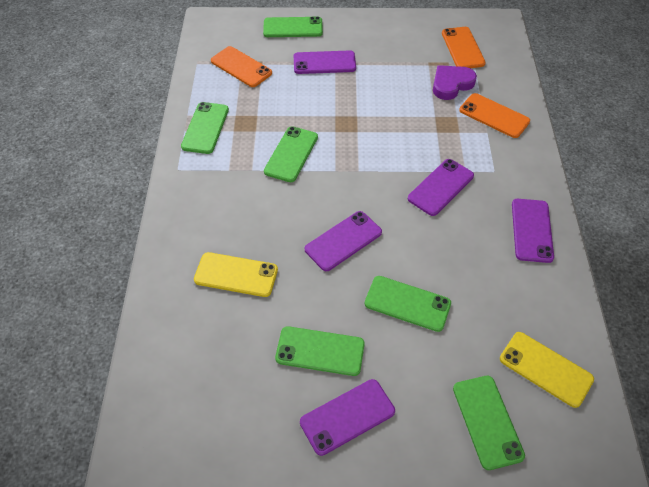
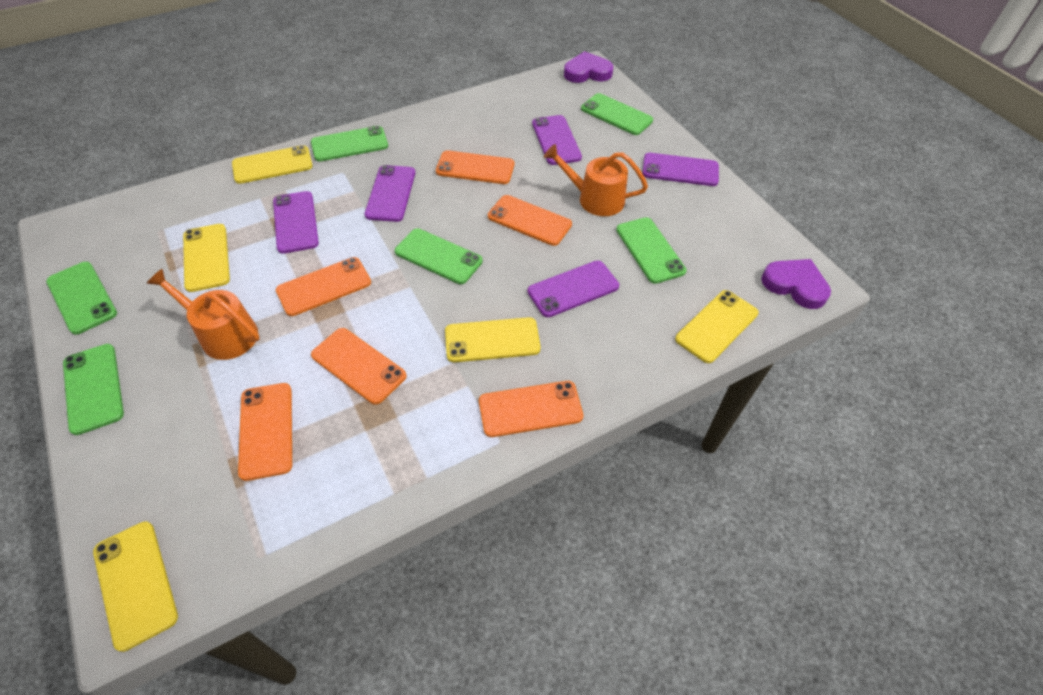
orange phone: 3 -> 6
orange watering can: 0 -> 2
purple heart: 1 -> 2
yellow phone: 2 -> 5

